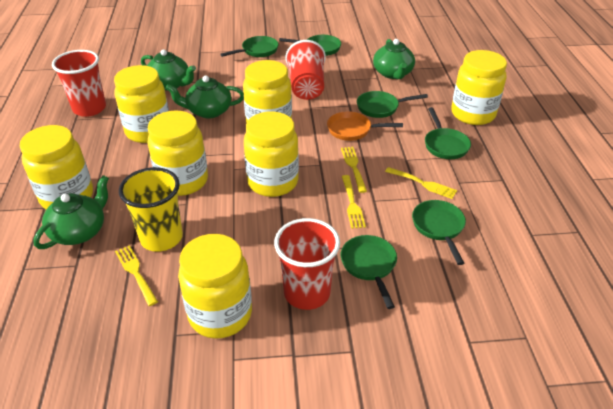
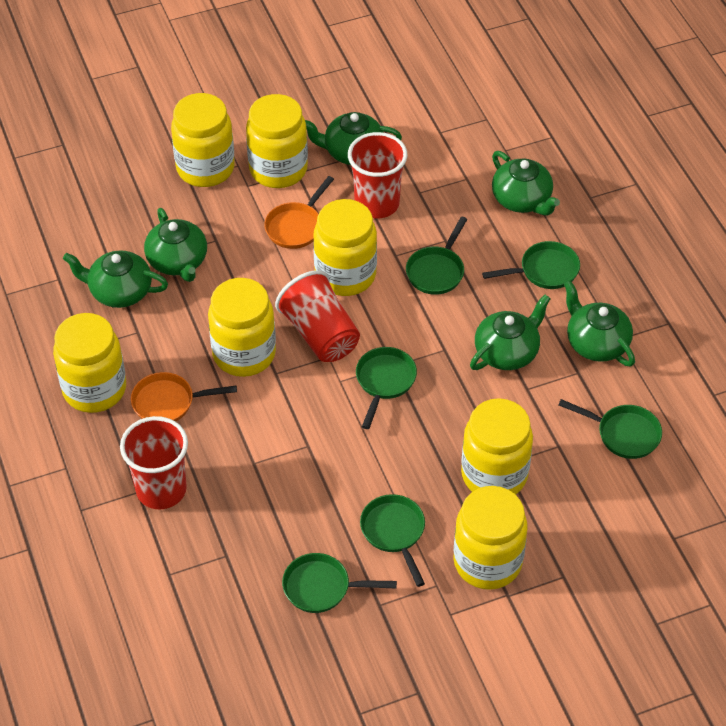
green teapot: 4 -> 6
orange pan: 1 -> 2
yellow cup: 1 -> 0
yellow fork: 4 -> 0

